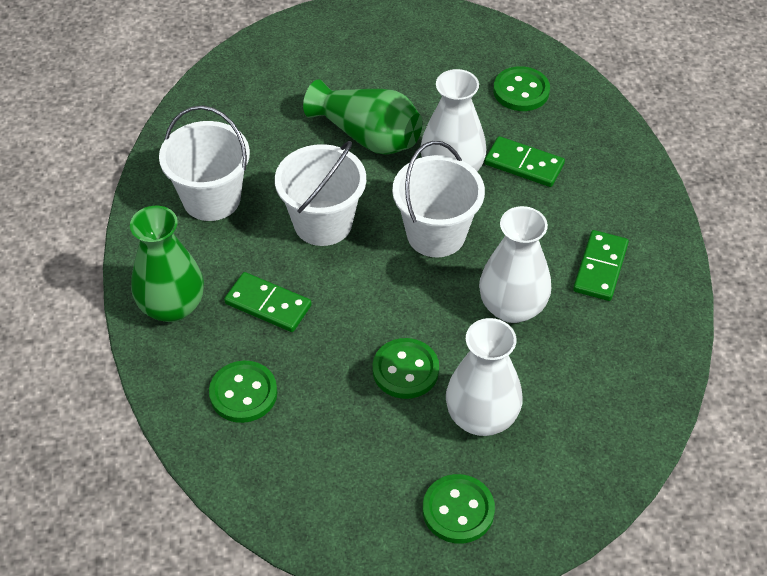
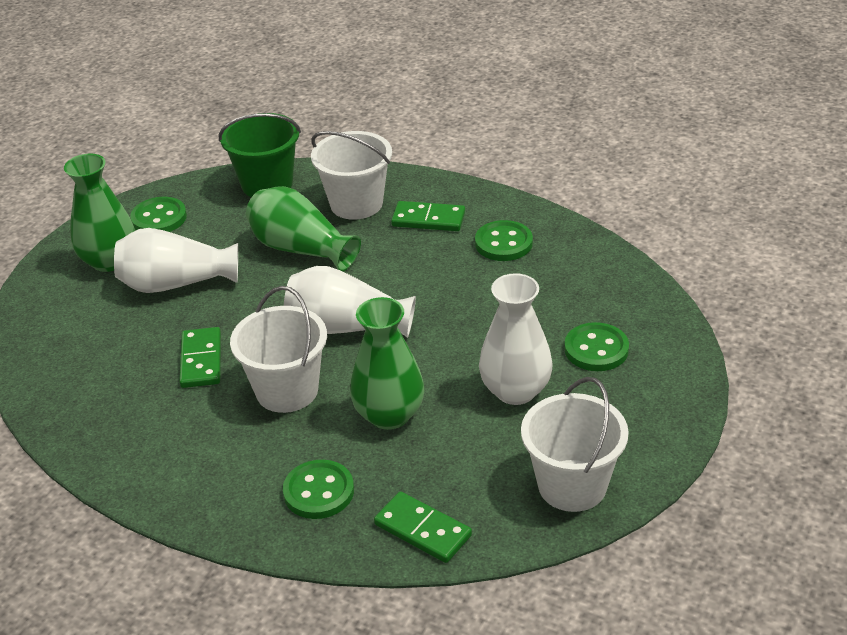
green bucket: 0 -> 1
green vase: 2 -> 3

